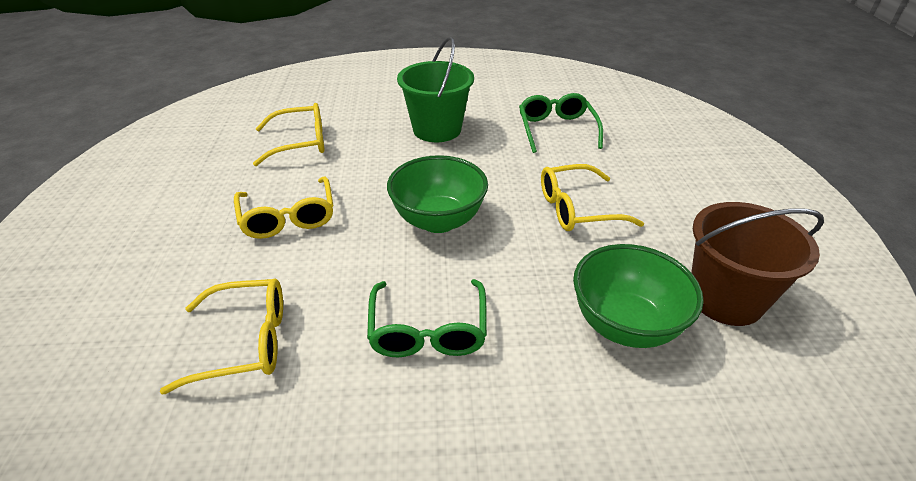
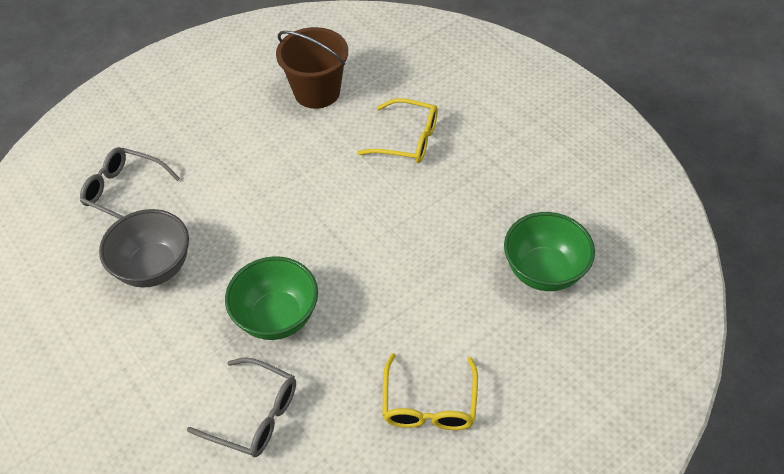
green bucket: 1 -> 0
green glasses: 2 -> 0
grey bowl: 0 -> 1
grey glasses: 0 -> 2
yellow glasses: 4 -> 2

